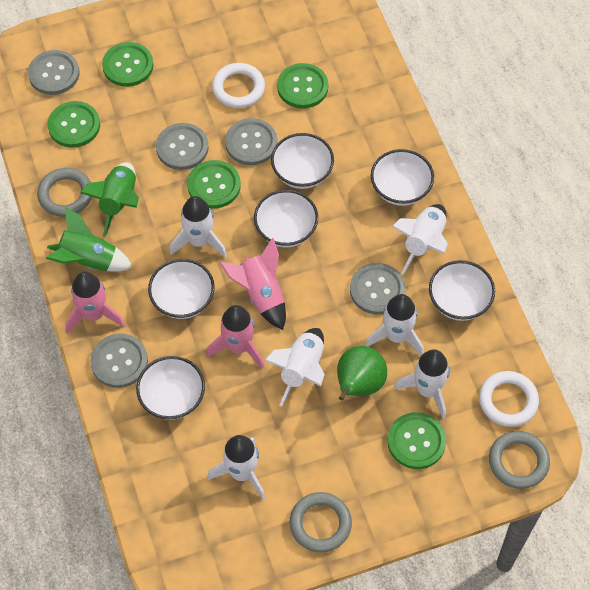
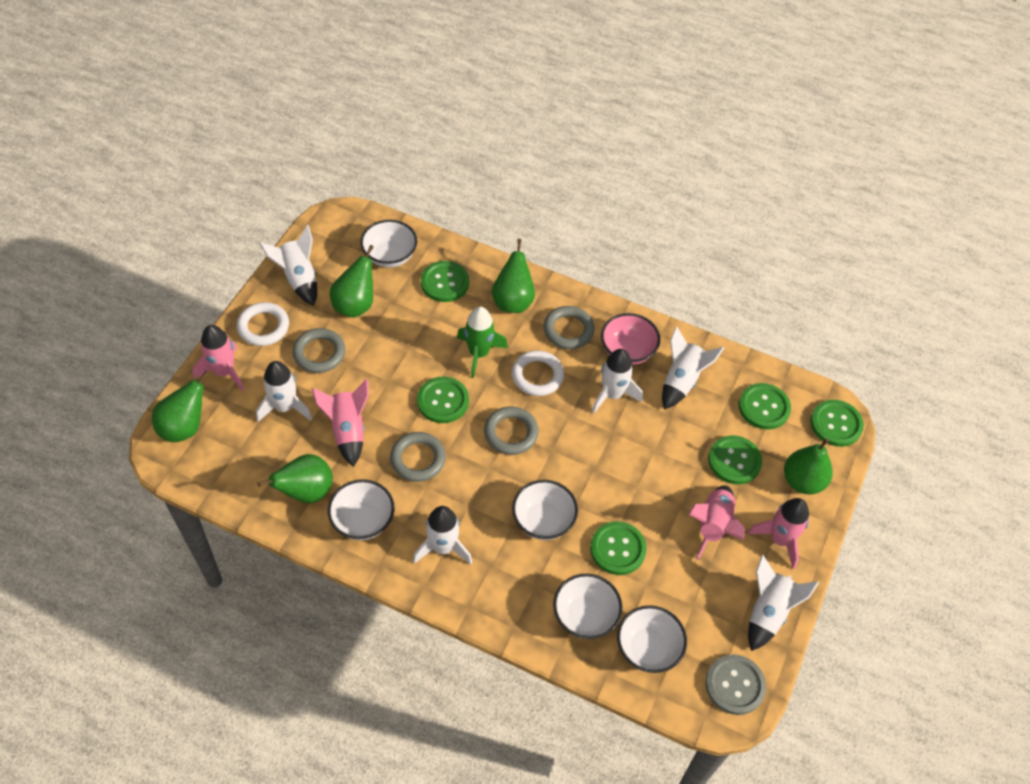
green button: 5 -> 6
green pear: 1 -> 5
green rocket: 2 -> 1
grey button: 5 -> 1
grey ring: 3 -> 4
pink bowl: 0 -> 1
pink rocket: 3 -> 4
white bowl: 6 -> 5

